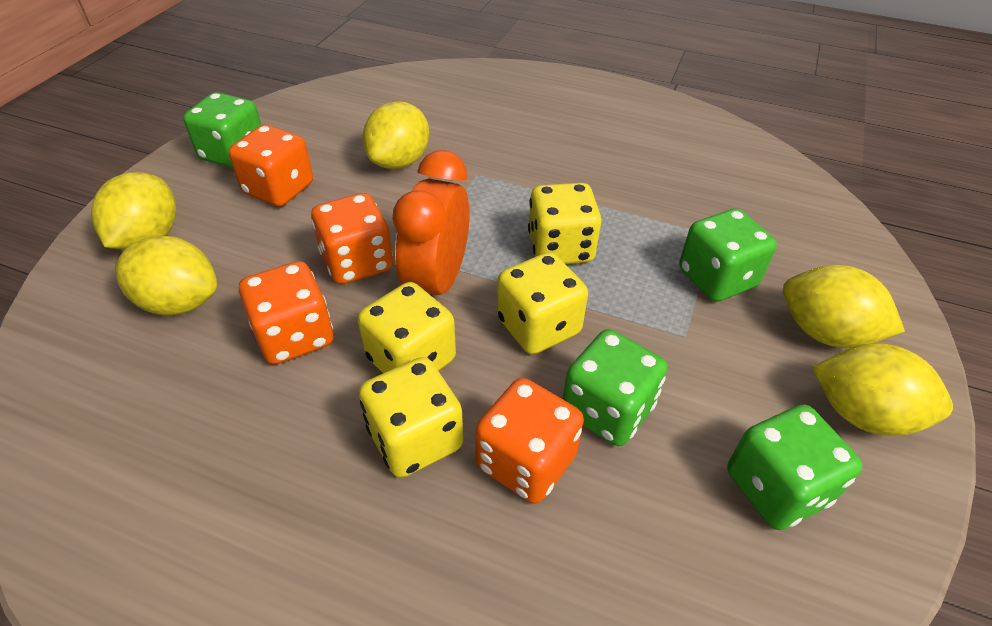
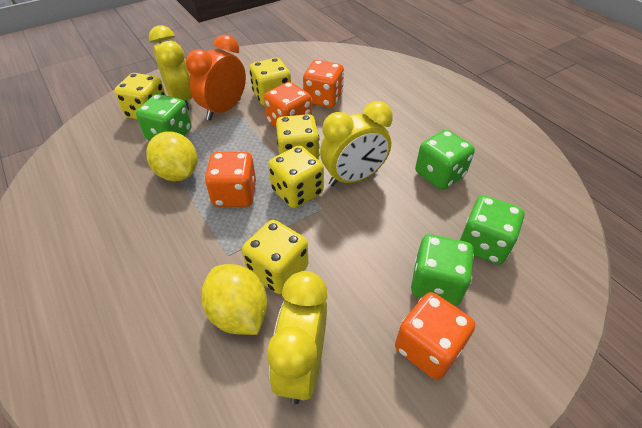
yellow clock: 0 -> 3
yellow dice: 4 -> 5
yellow lemon: 5 -> 2

